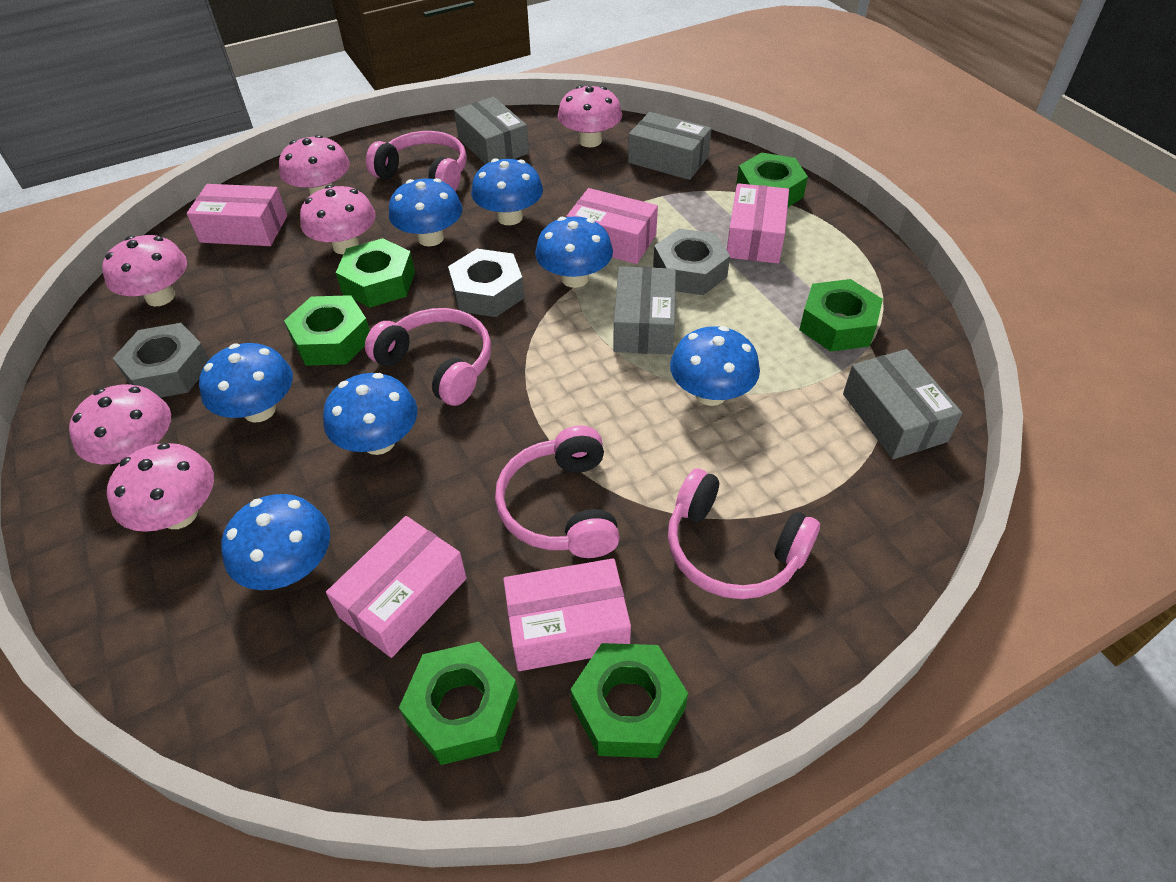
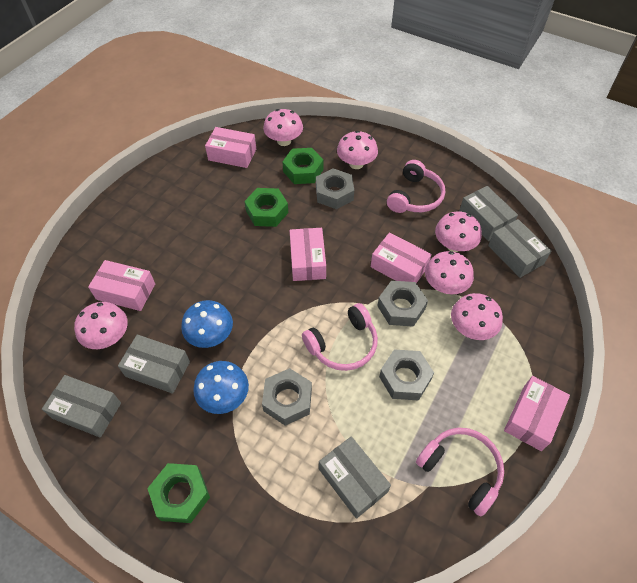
blue mushroom: 7 -> 2
green nut: 6 -> 3
grey box: 4 -> 5
grey nut: 3 -> 4
pink headphones: 4 -> 3

